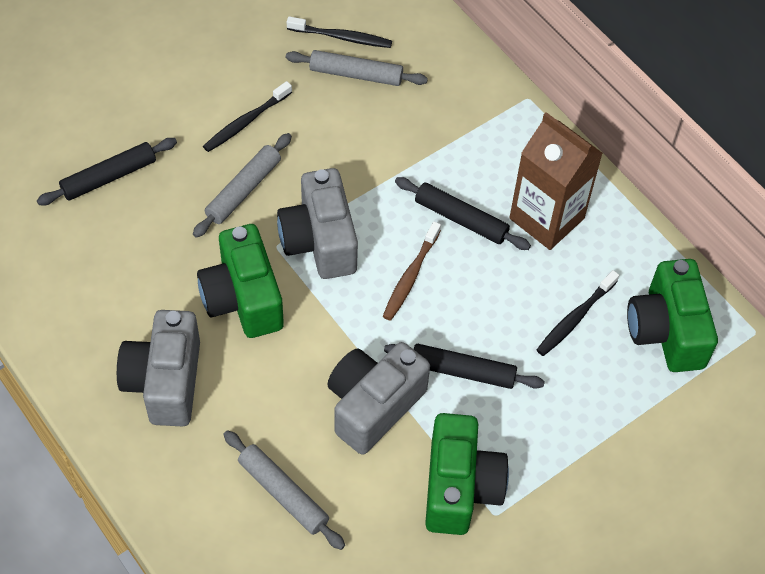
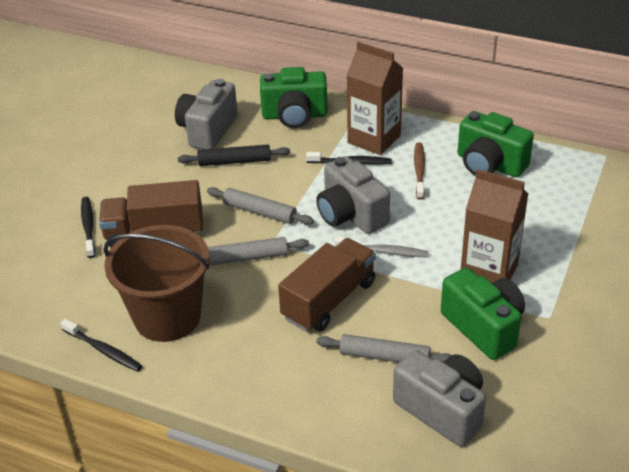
black rolling pin: 3 -> 1
brown bucket: 0 -> 1
brown carton: 1 -> 2
brown truck: 0 -> 2
grey toothbrush: 0 -> 1

